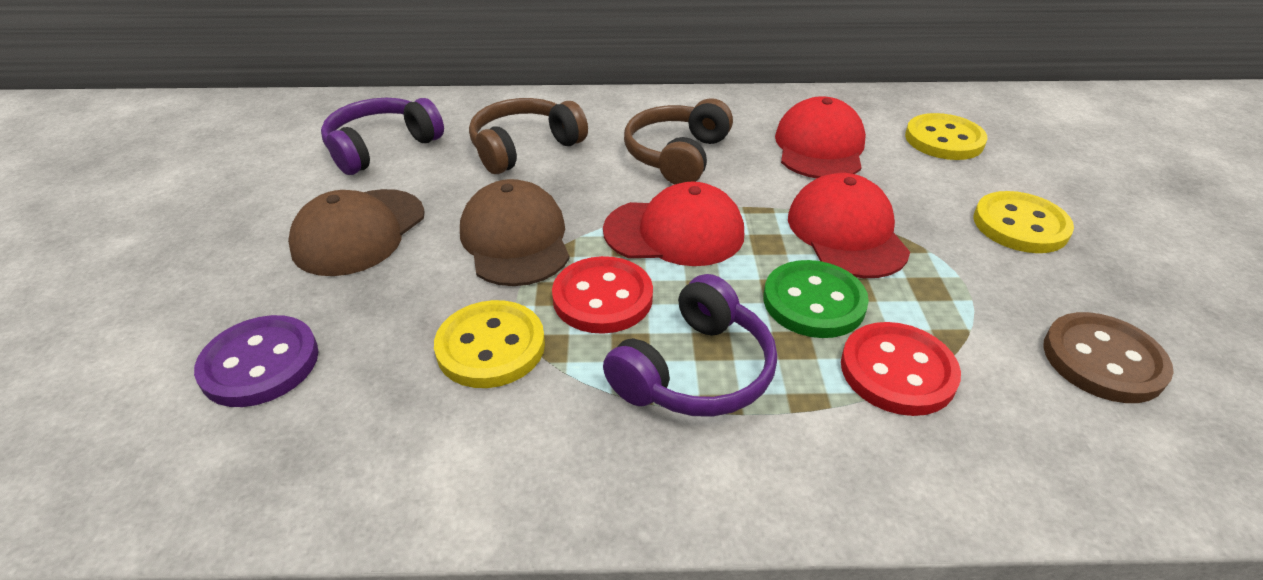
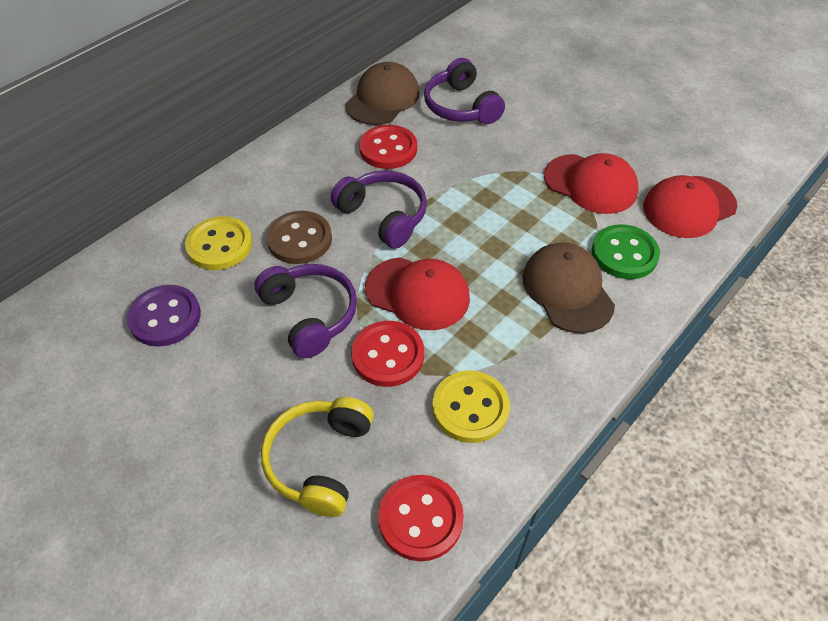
brown headphones: 2 -> 0
purple headphones: 2 -> 3
red button: 2 -> 3
yellow button: 3 -> 2
yellow headphones: 0 -> 1

